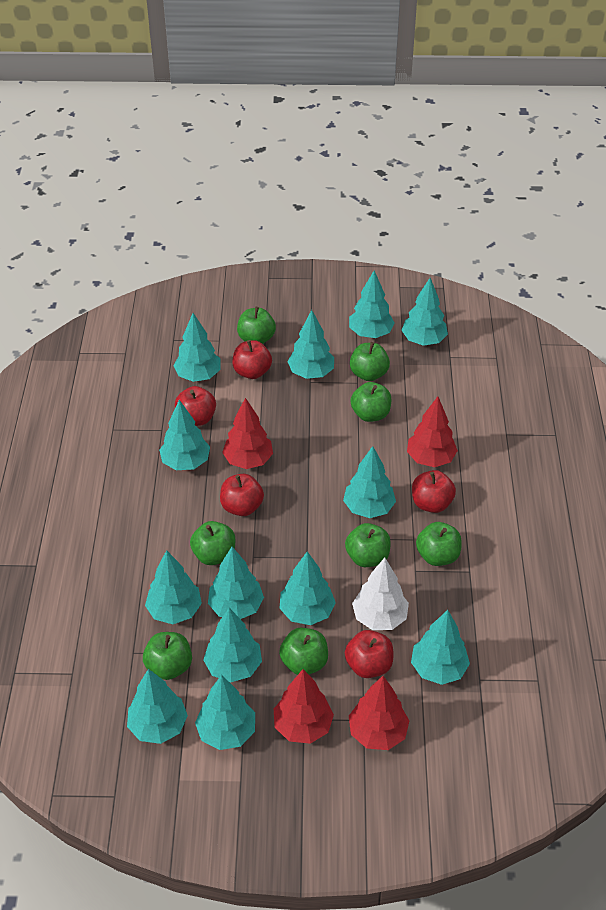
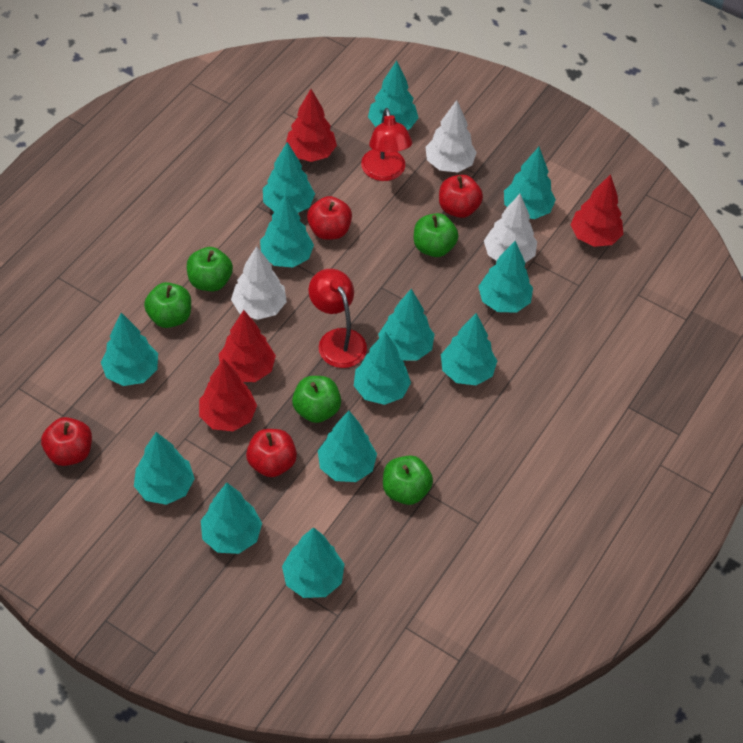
green apple: 8 -> 5
red apple: 5 -> 4
red lamp: 0 -> 2
white tree: 1 -> 3

